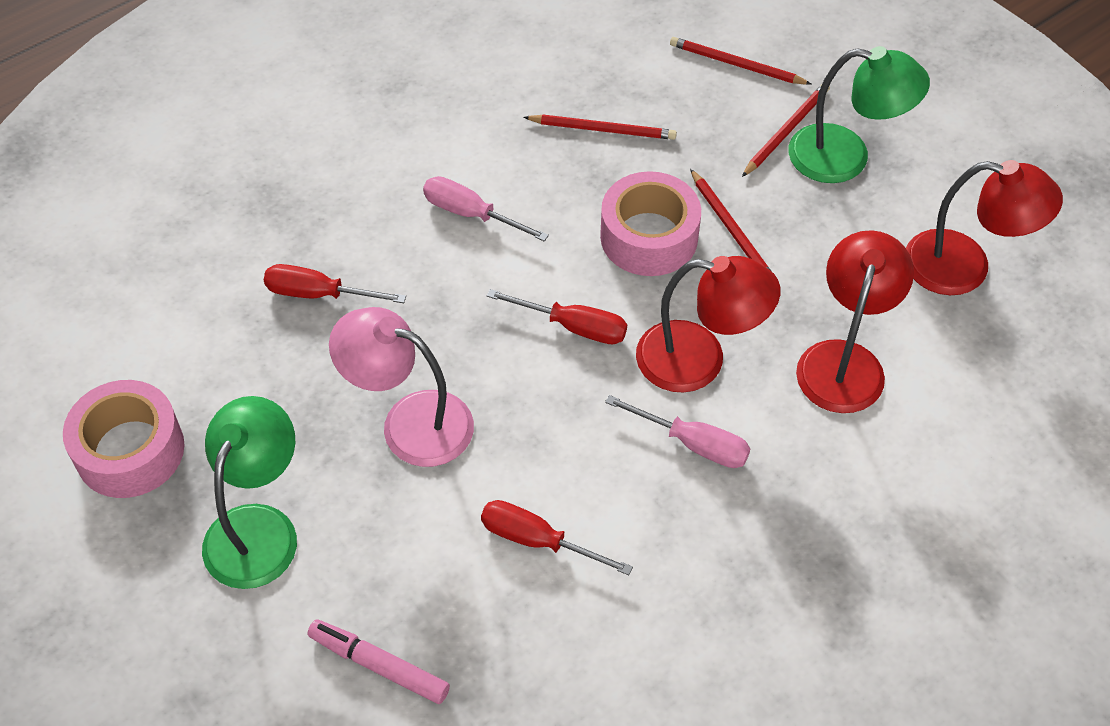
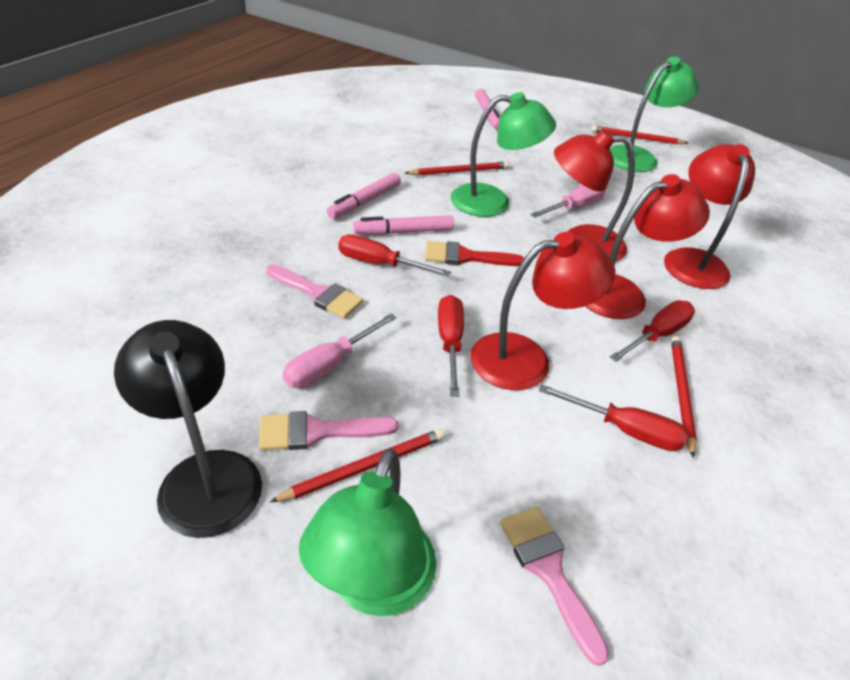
black lamp: 0 -> 1
green lamp: 2 -> 3
pink brush: 0 -> 3
pink lamp: 1 -> 0
pink marker: 1 -> 3
pink tape: 2 -> 0
red brush: 0 -> 1
red lamp: 3 -> 4
red screwdriver: 3 -> 4

